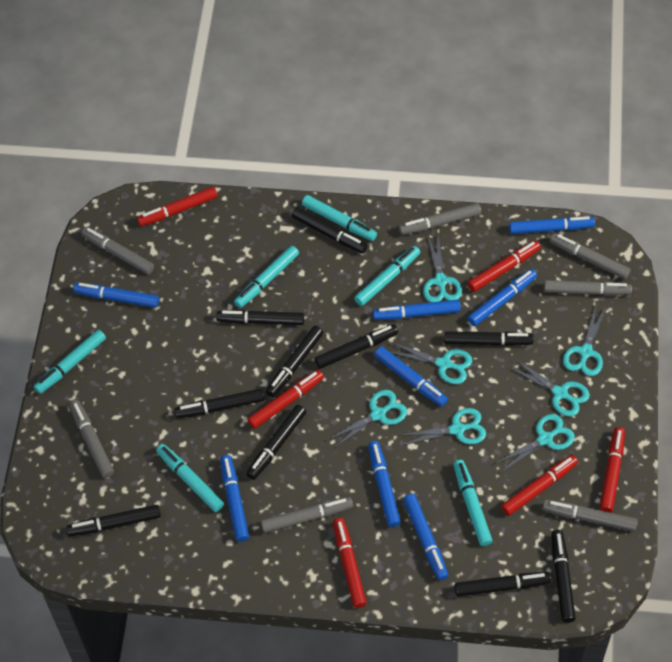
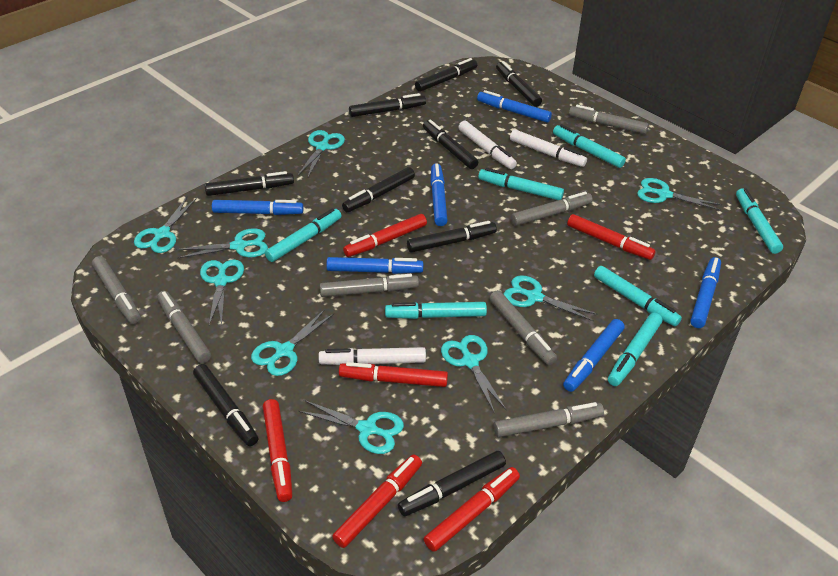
black marker: 10 -> 9
blue marker: 8 -> 6
turquoise marker: 6 -> 7
turquoise scissors: 7 -> 9
white marker: 0 -> 3

